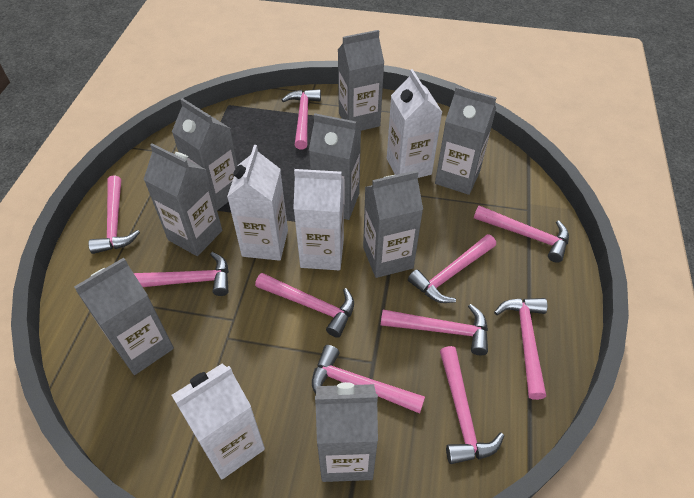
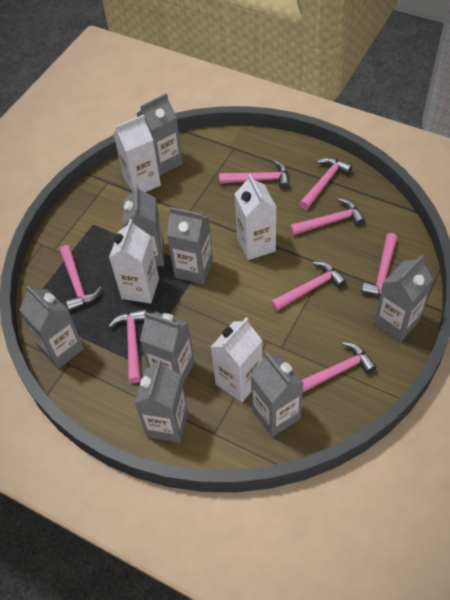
pink hammer: 10 -> 8

